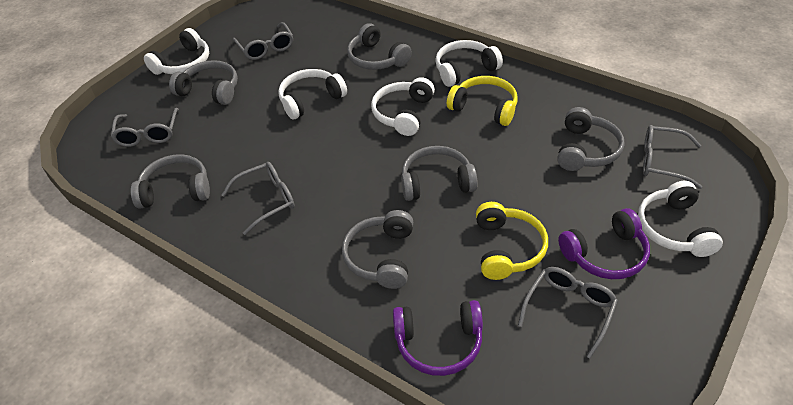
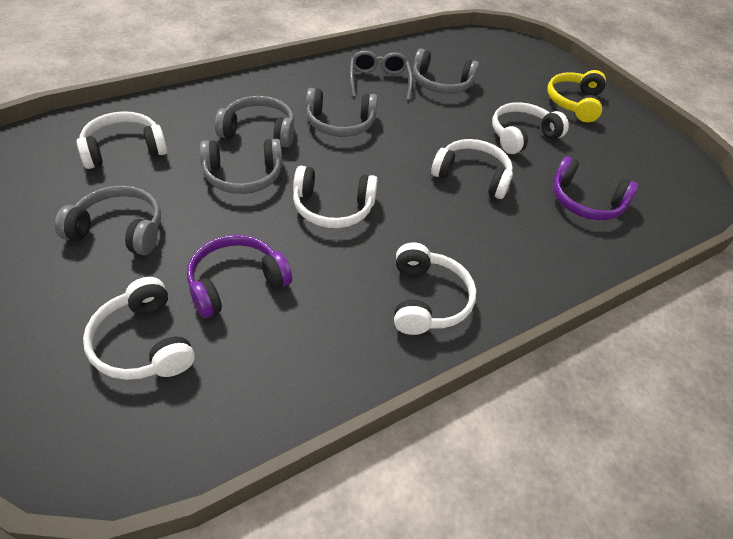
grey glasses: 5 -> 1
grey headphones: 6 -> 5
white headphones: 5 -> 6
yellow headphones: 2 -> 1

